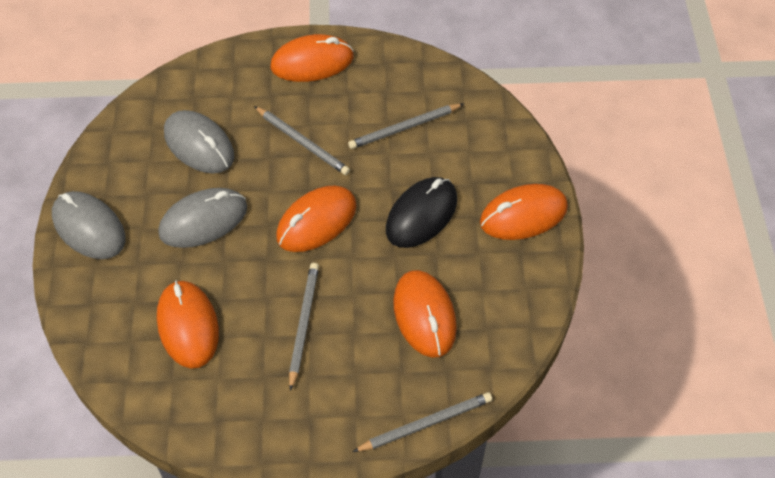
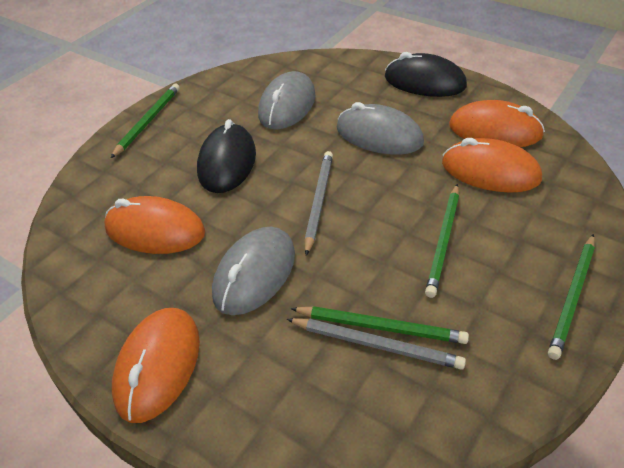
black mouse: 1 -> 2
green pencil: 0 -> 4
grey pencil: 4 -> 2
orange mouse: 5 -> 4

